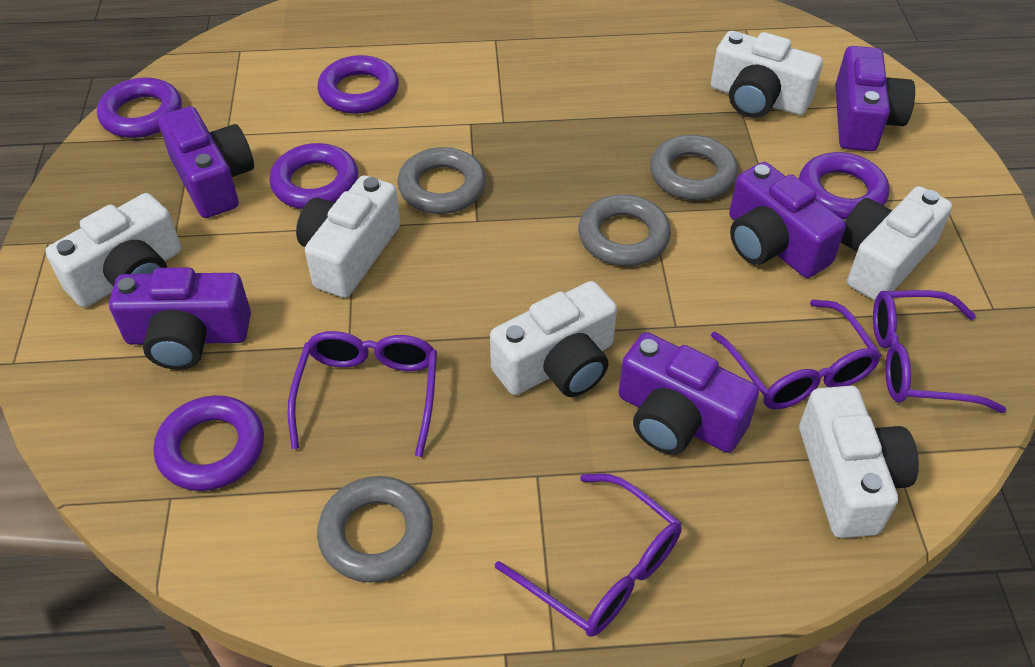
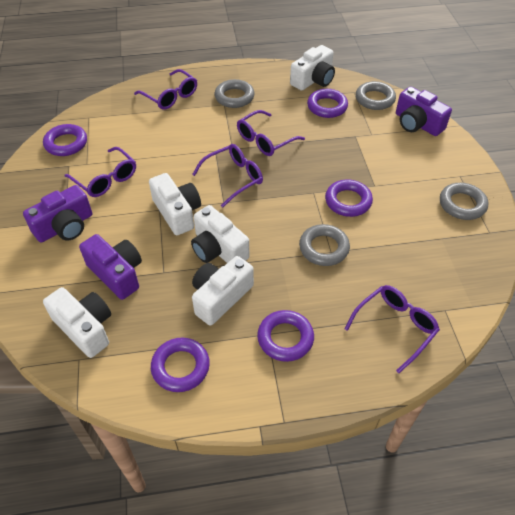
purple camera: 5 -> 3
purple glasses: 4 -> 5
white camera: 6 -> 5

